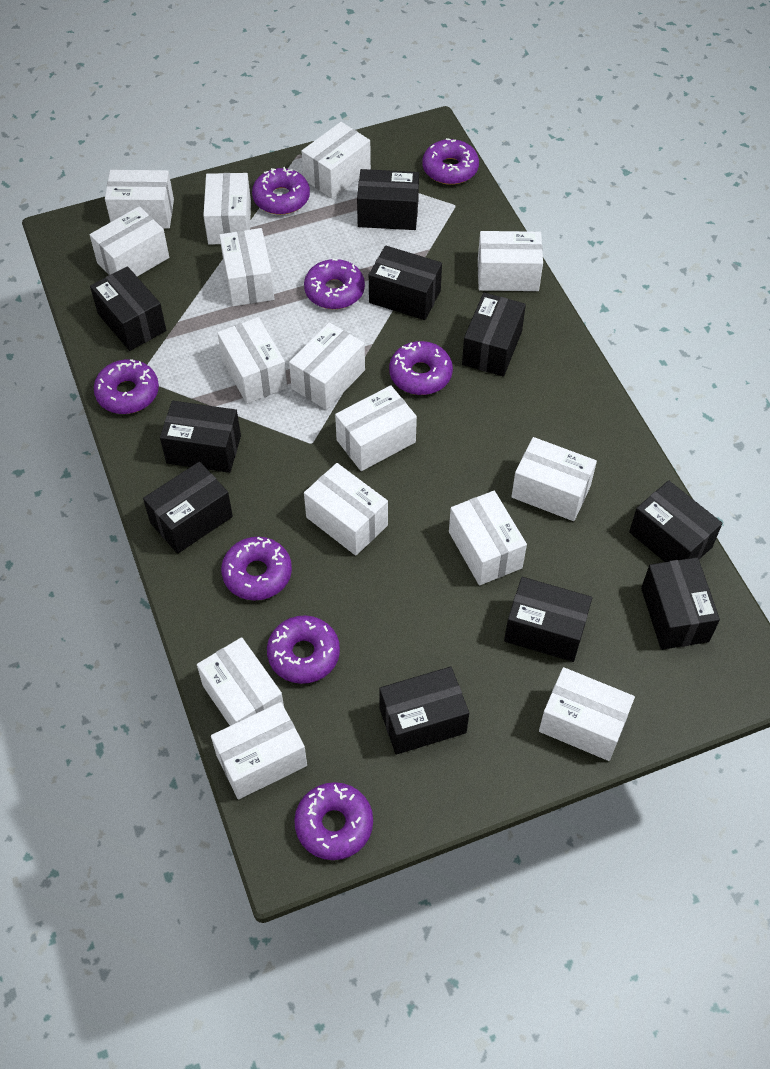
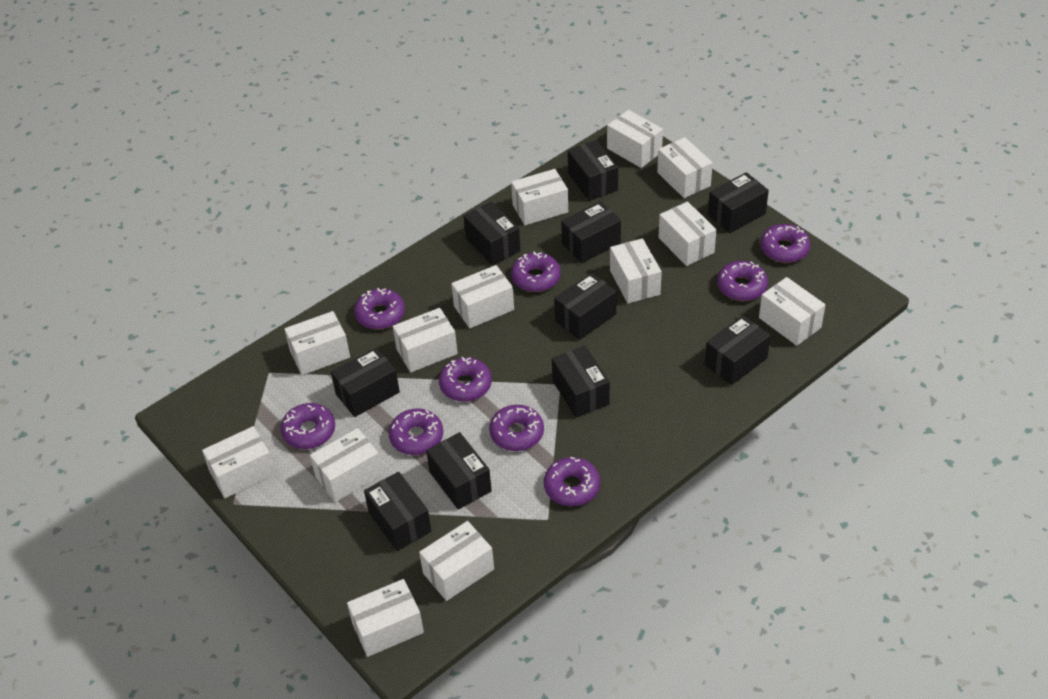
purple donut: 8 -> 9
white box: 15 -> 13

